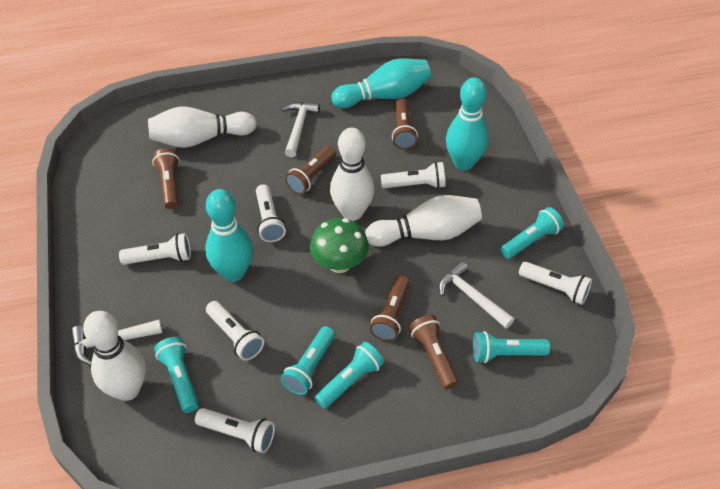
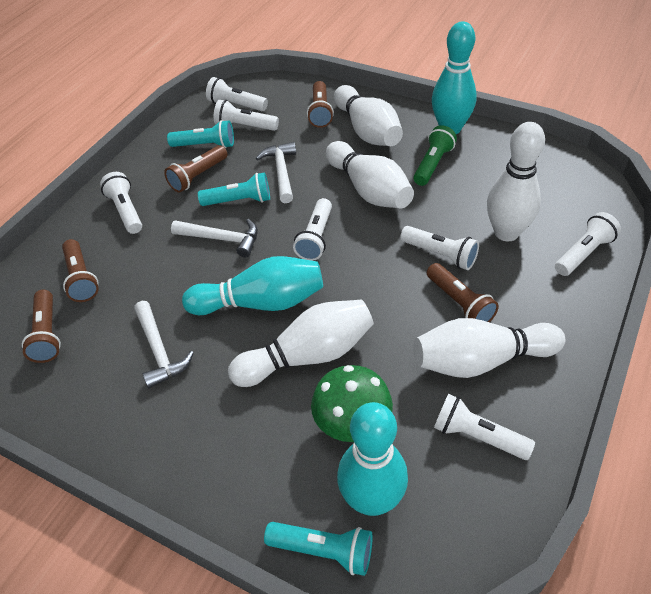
green flashlight: 0 -> 1
turquoise flashlight: 5 -> 3
white bowling pin: 4 -> 5
white flashlight: 6 -> 7

